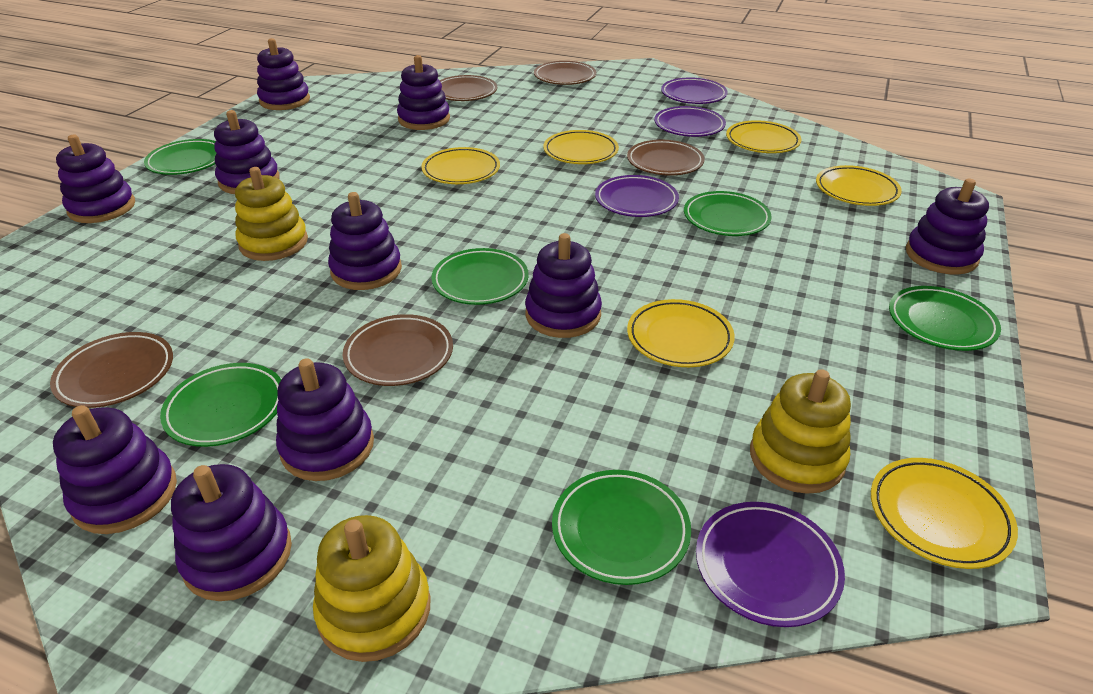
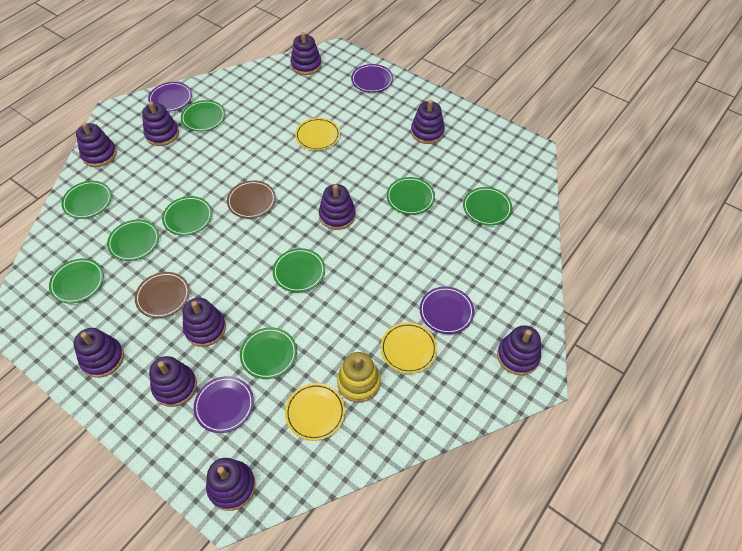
brown plate: 5 -> 2
green plate: 6 -> 9
yellow plate: 6 -> 3
yellow stacking toy: 3 -> 1

